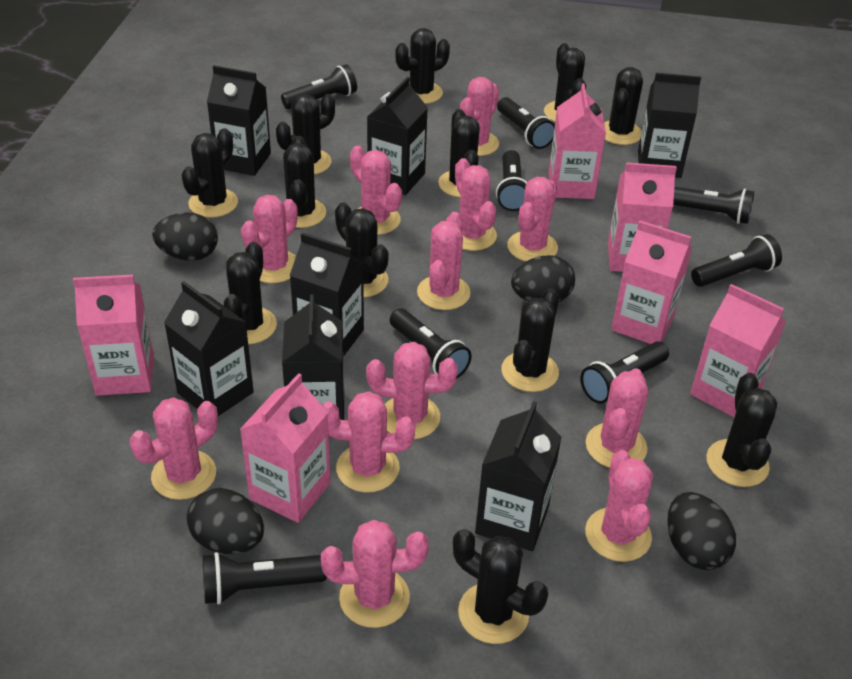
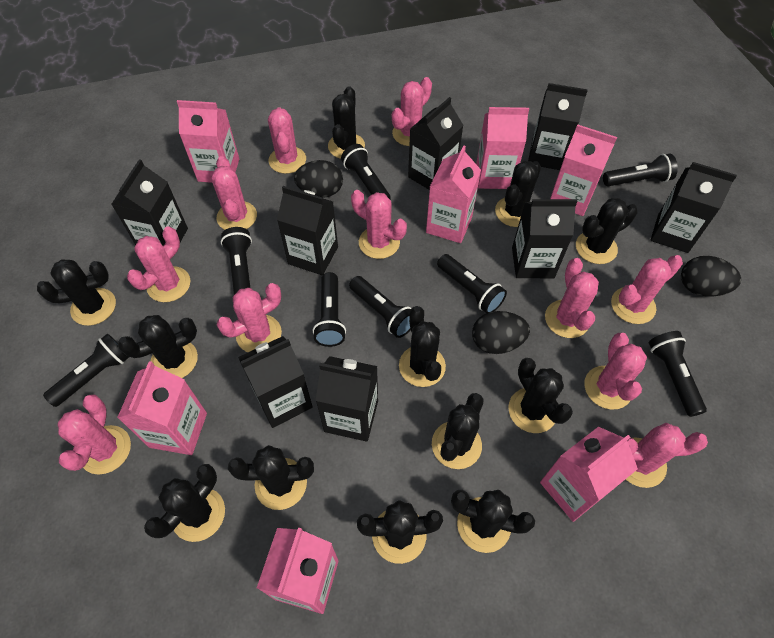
black carton: 7 -> 8
black egg: 4 -> 3
pink cactus: 12 -> 11
pink carton: 6 -> 7

